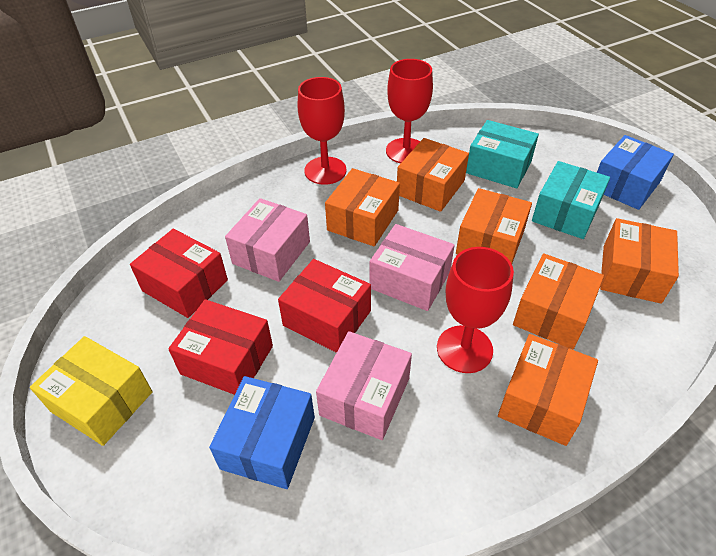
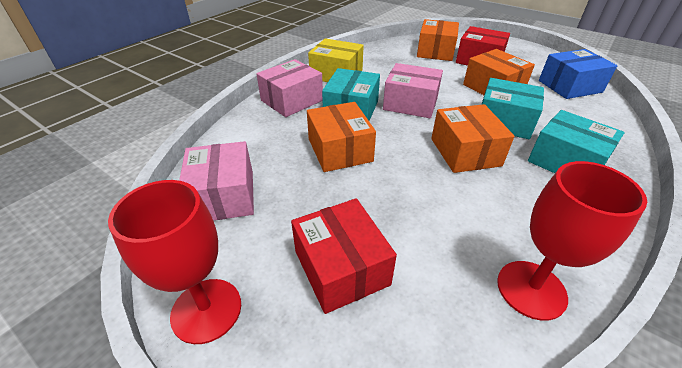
blue box: 2 -> 1
orange box: 6 -> 4
red box: 3 -> 2
red goblet: 3 -> 2
turquoise box: 2 -> 3

